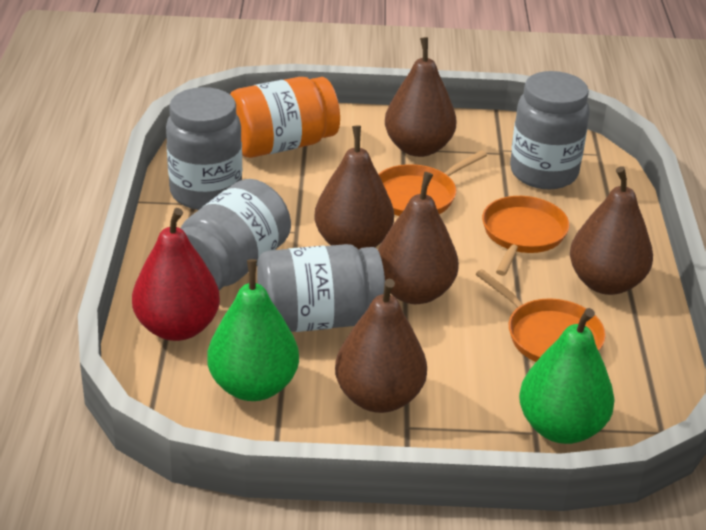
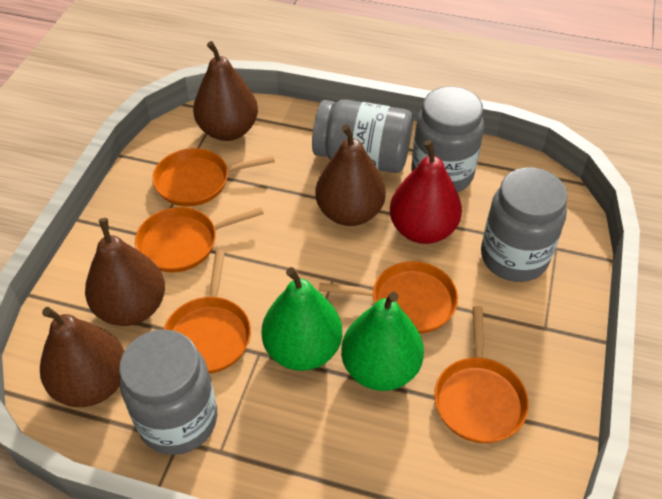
brown pear: 5 -> 4
orange jar: 1 -> 0
orange pan: 3 -> 5

